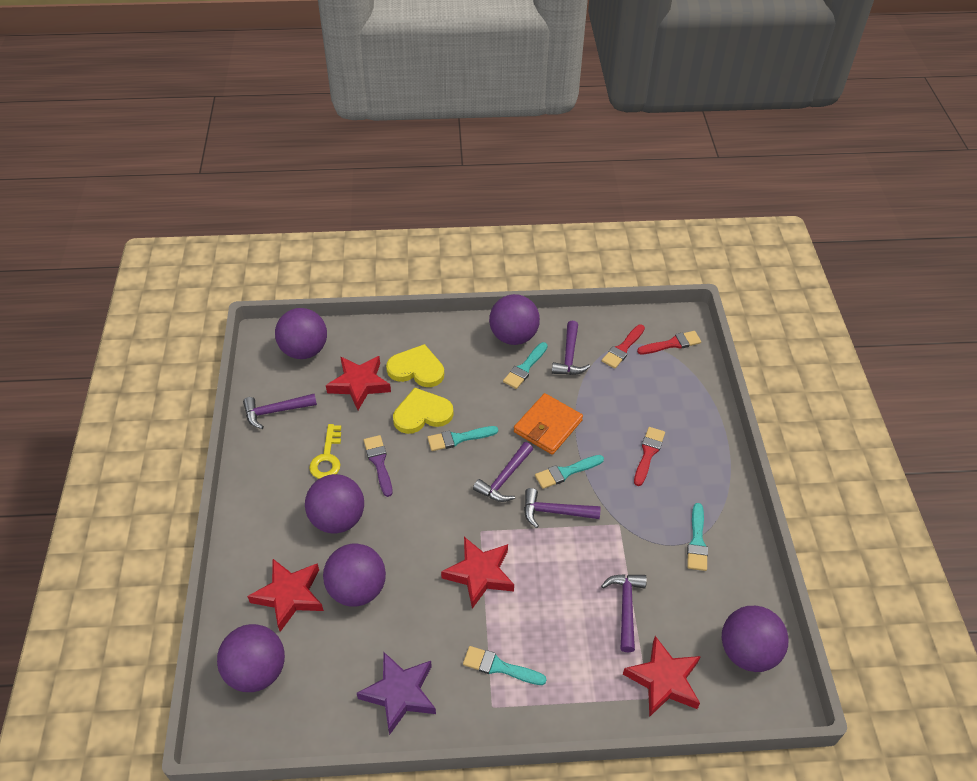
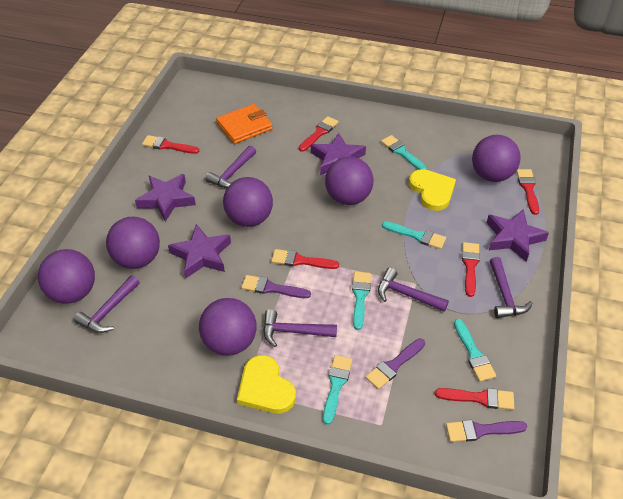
purple brush: 1 -> 3
purple star: 1 -> 4
red brush: 3 -> 6
red star: 4 -> 0
yellow key: 1 -> 0

